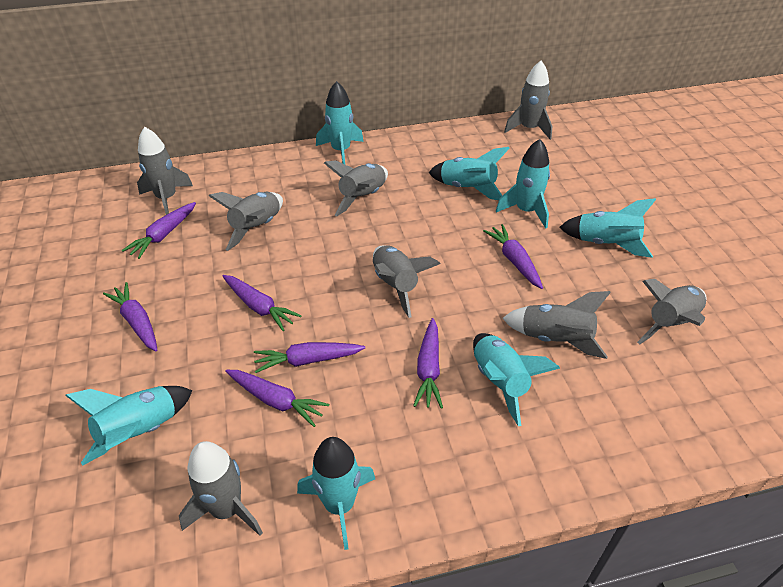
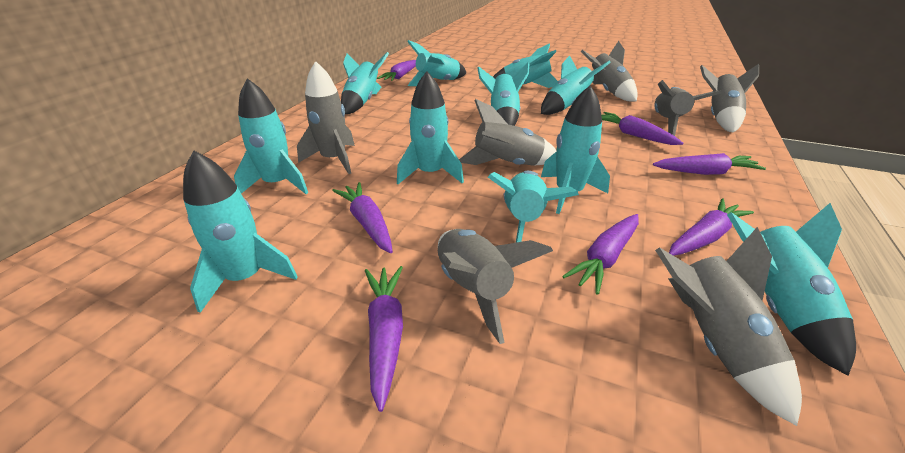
grey rocket: 8 -> 7
turquoise rocket: 7 -> 11

